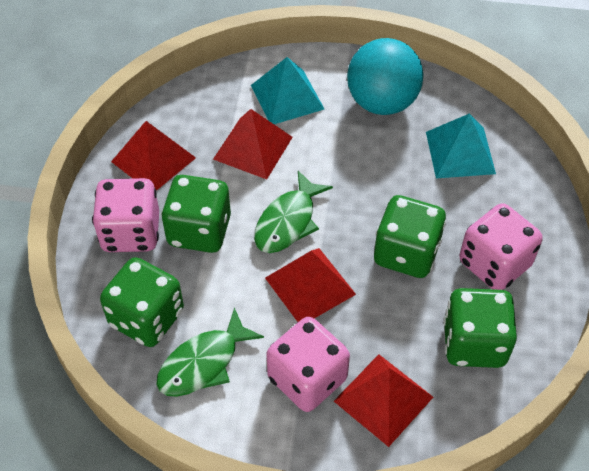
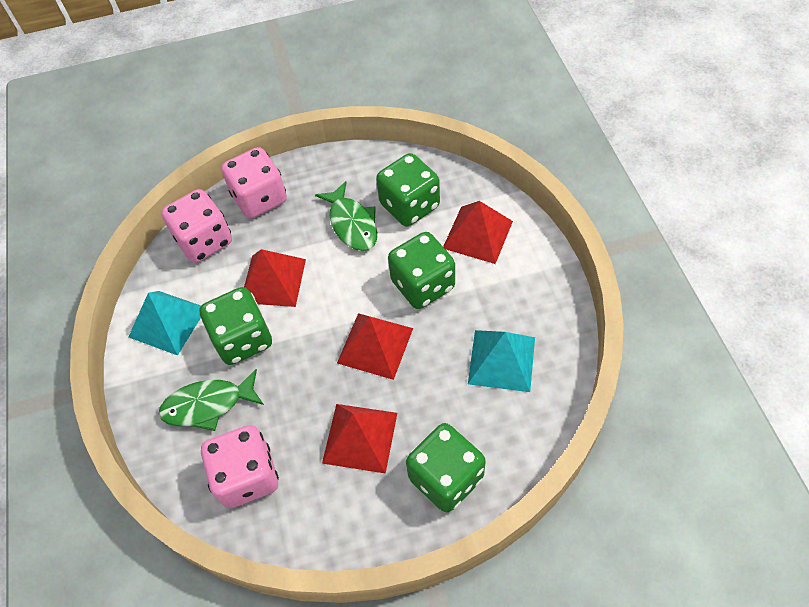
turquoise ball: 1 -> 0

